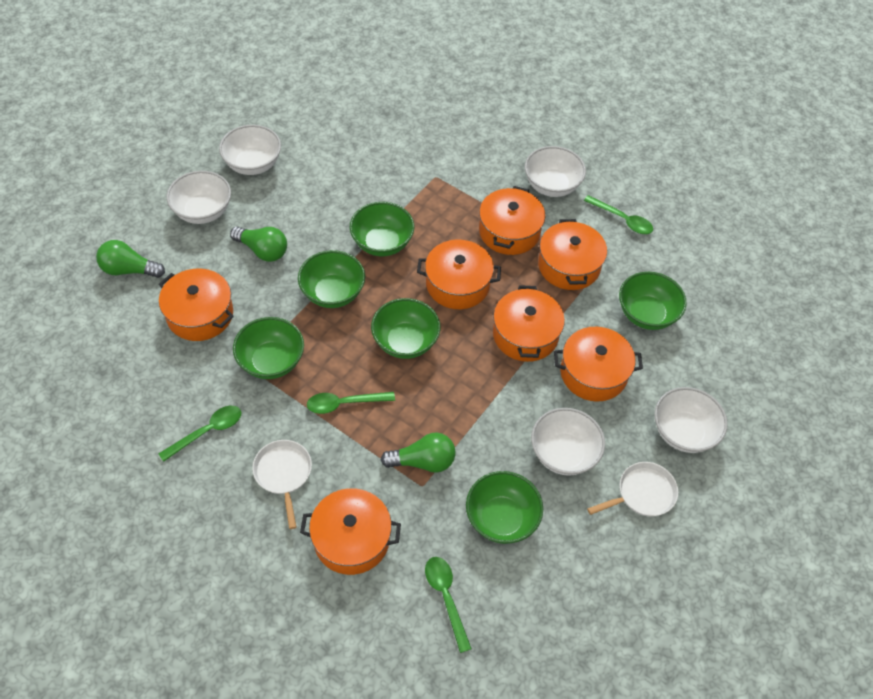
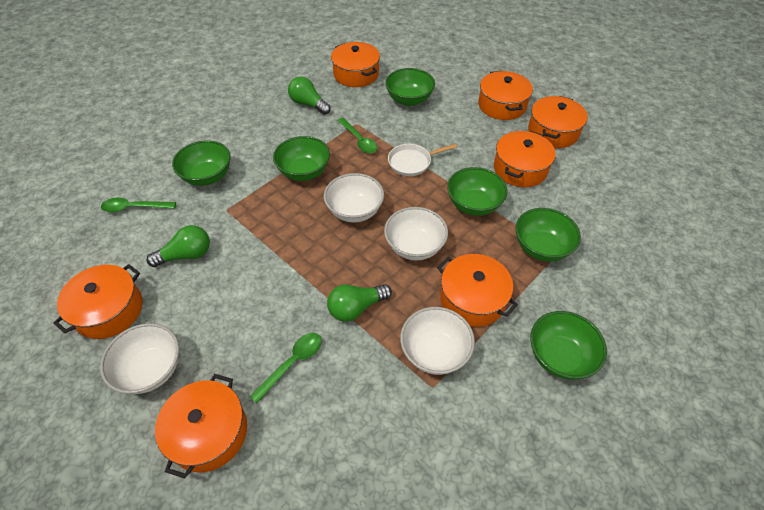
green spoon: 4 -> 3
white bowl: 5 -> 4
white pan: 2 -> 1

